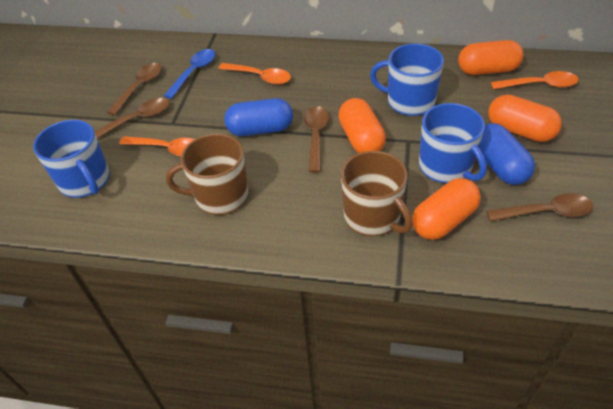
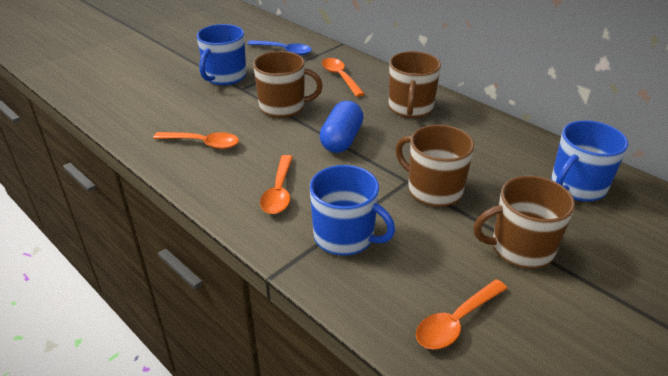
blue capsule: 2 -> 1
brown mug: 2 -> 4
brown spoon: 4 -> 0
orange capsule: 4 -> 0
orange spoon: 3 -> 4

